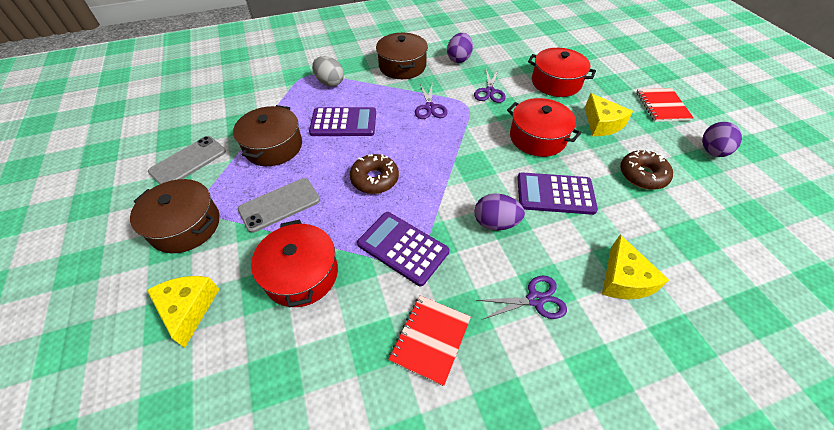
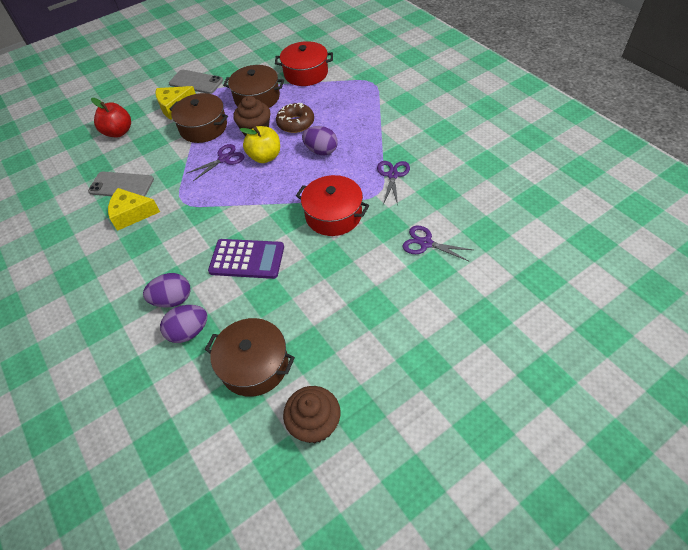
brown cupcake: 0 -> 2
brown donut: 2 -> 1
grey egg: 1 -> 0
purple calculator: 3 -> 1
red apple: 0 -> 1
red notebook: 2 -> 0
red pot: 3 -> 2
yellow apple: 0 -> 1
yellow cheese: 3 -> 2

